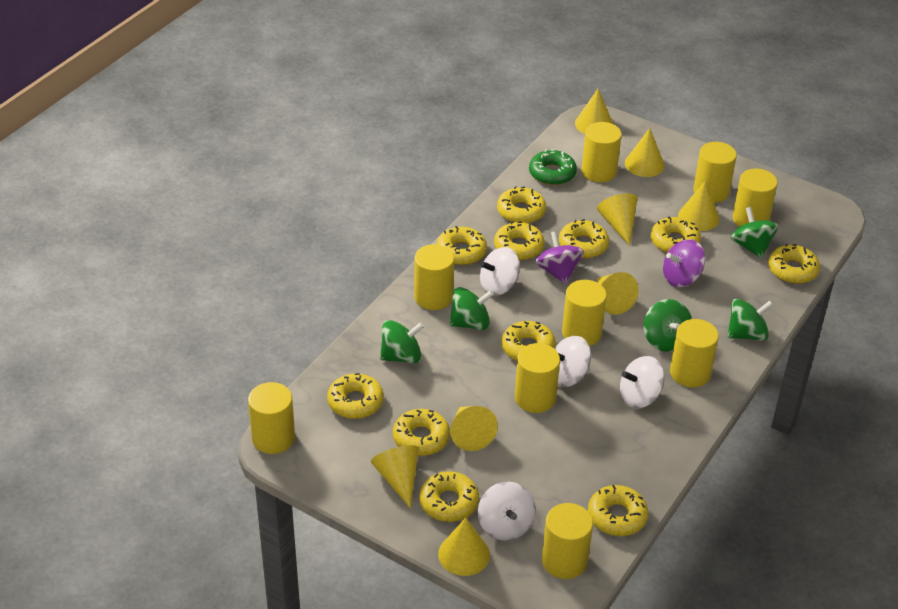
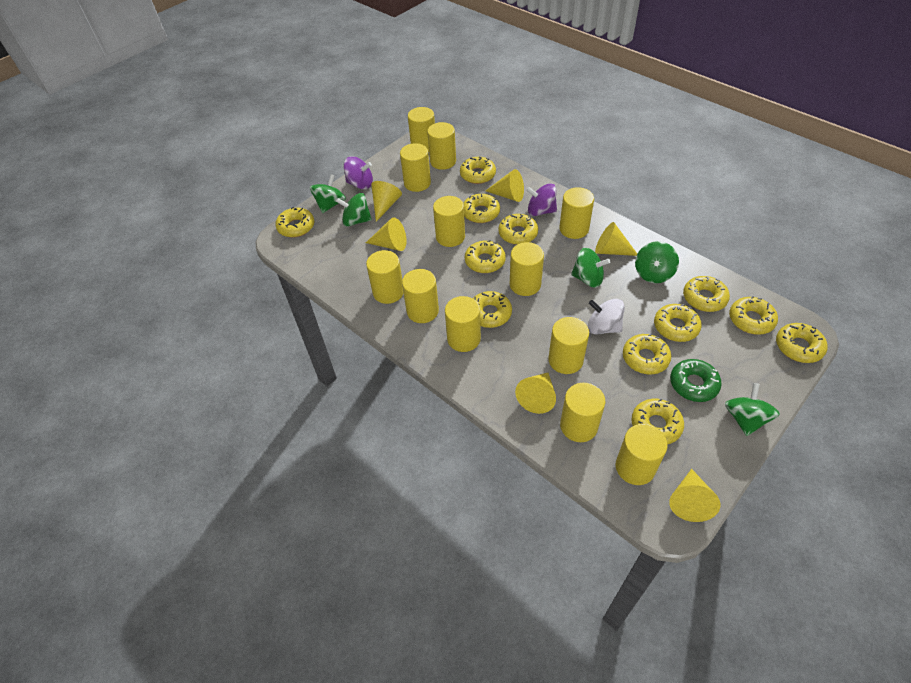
white spinning top: 4 -> 1
yellow cone: 8 -> 6
yellow cylinder: 9 -> 12
yellow donut: 11 -> 12

